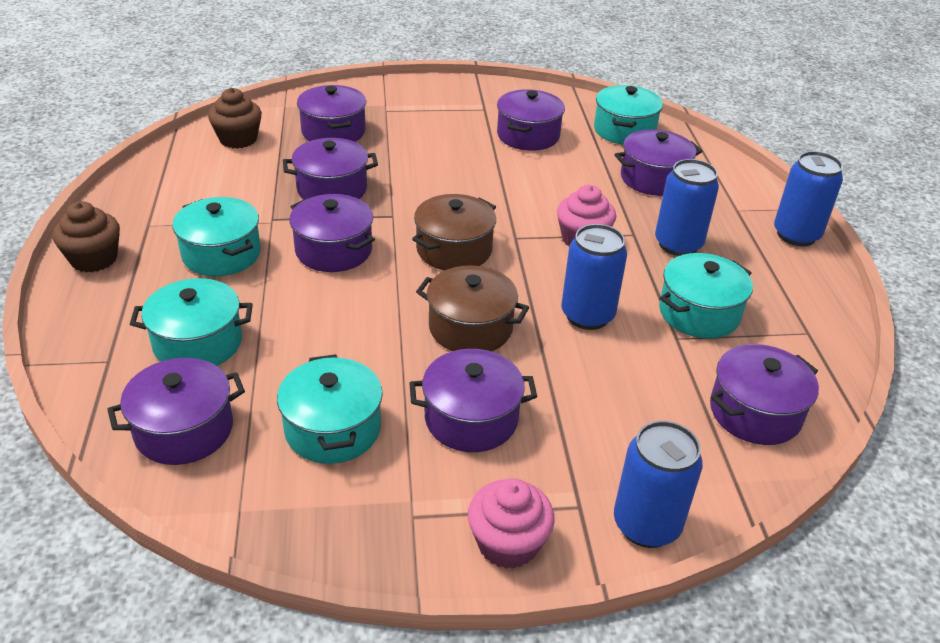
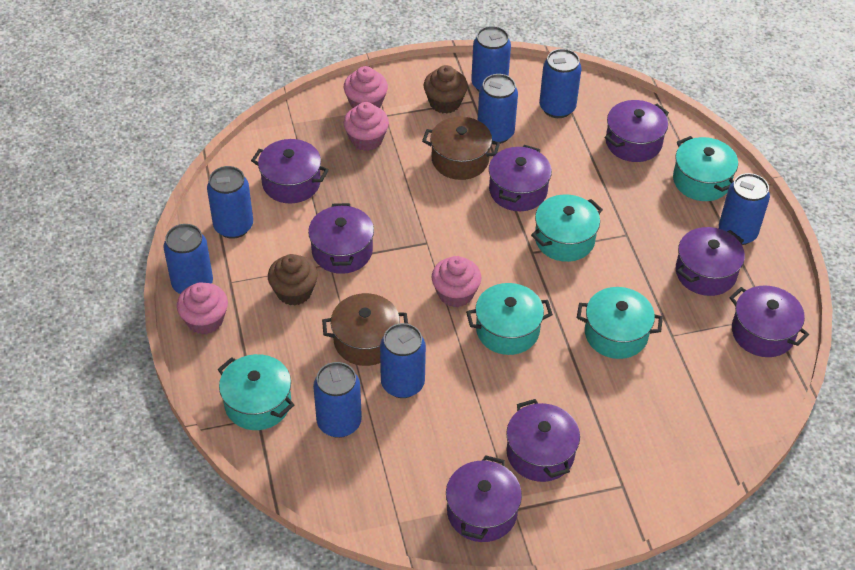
blue can: 4 -> 8
pink cupcake: 2 -> 4

